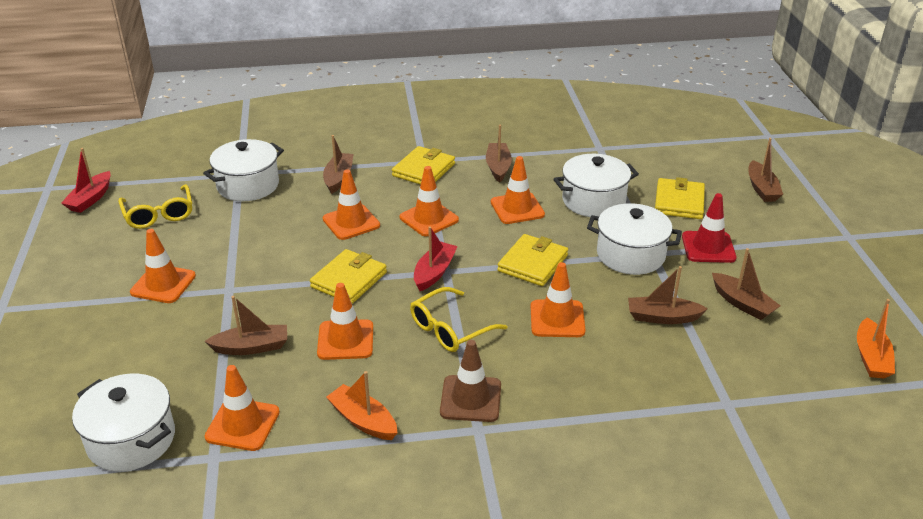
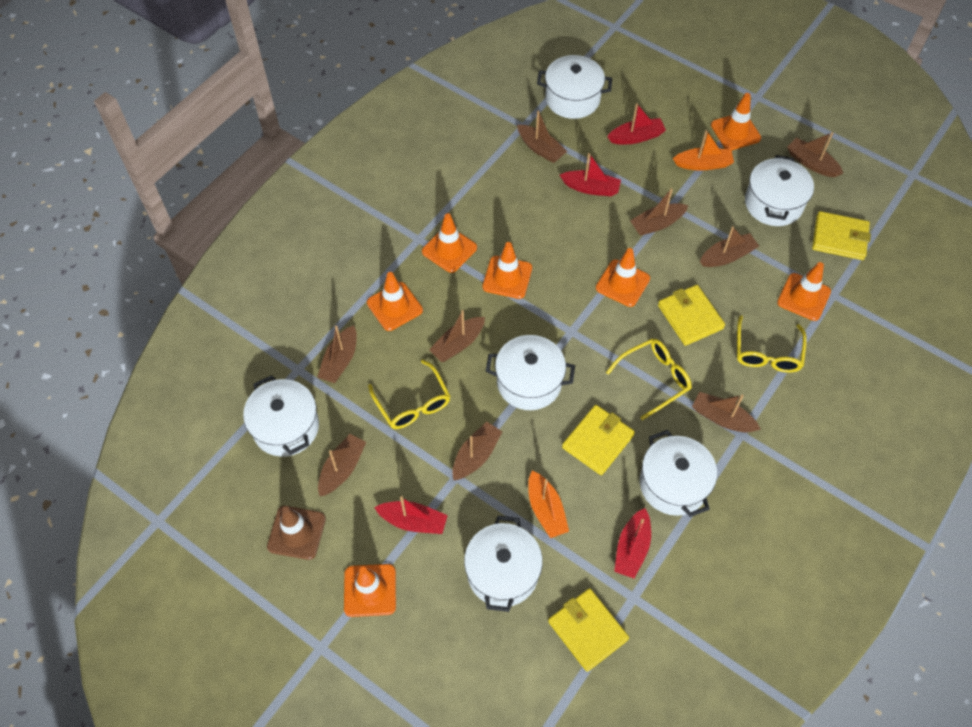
brown boat: 6 -> 9
red boat: 2 -> 4
red traffic cone: 1 -> 0
white pot: 4 -> 6
yellow glasses: 2 -> 3

